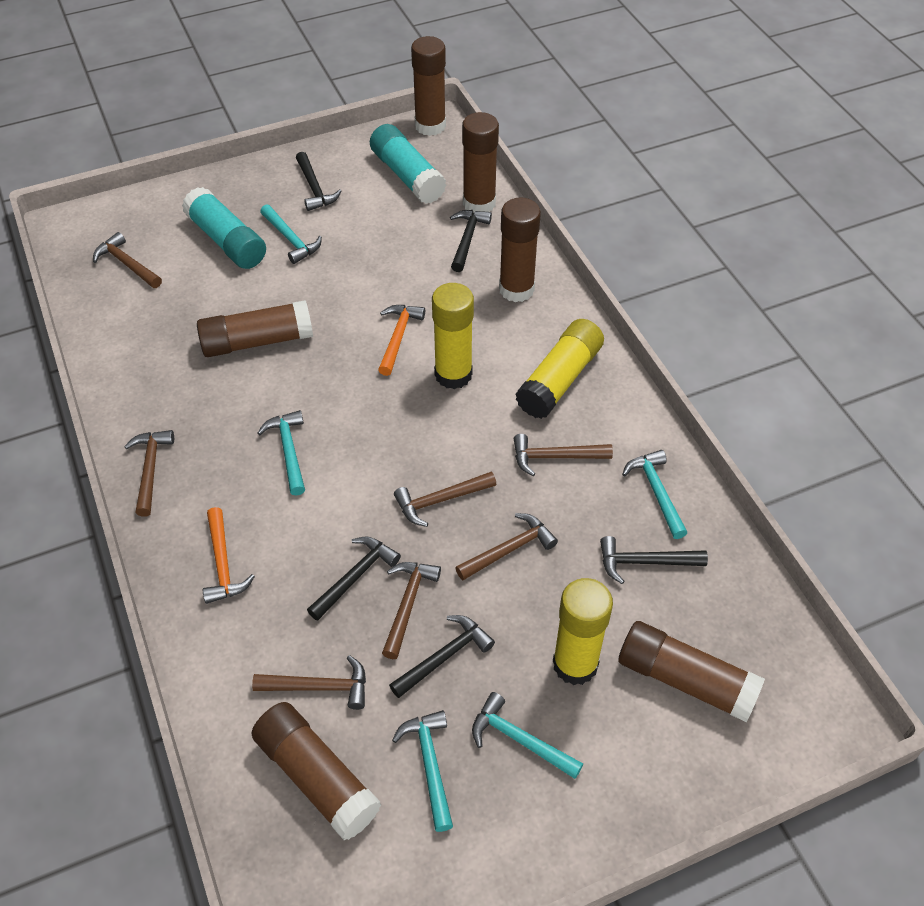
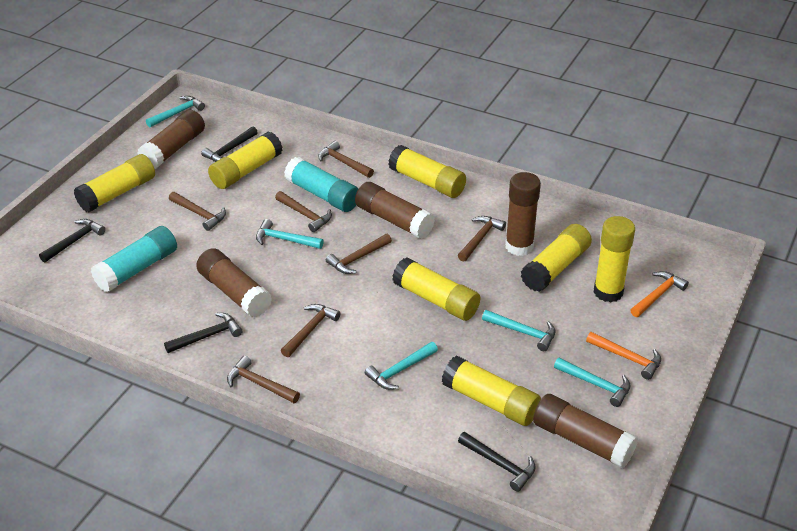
black hammer: 5 -> 4
brown glue stick: 6 -> 5
yellow glue stick: 3 -> 7

